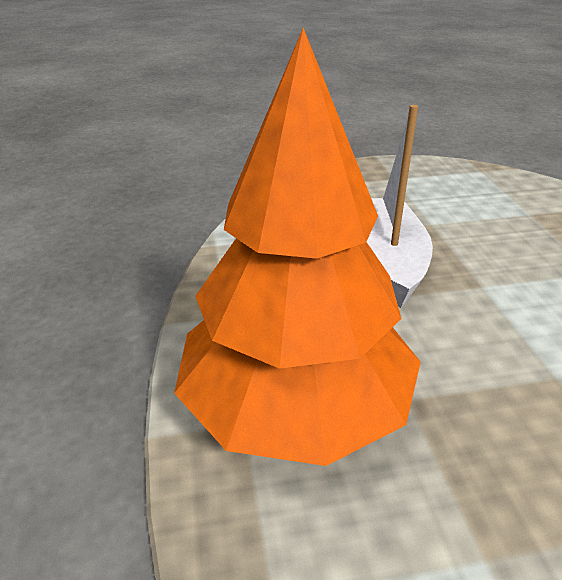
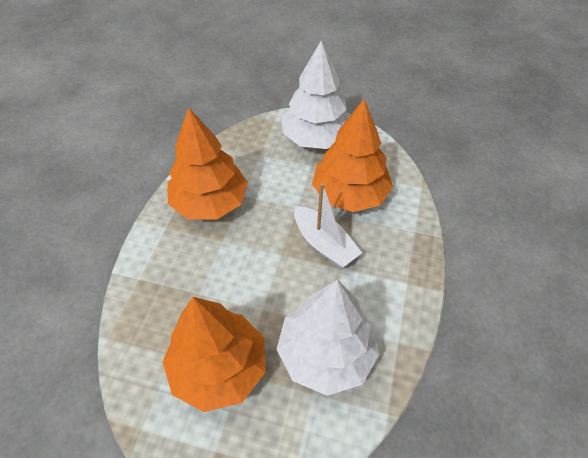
orange tree: 1 -> 3
white tree: 0 -> 2

